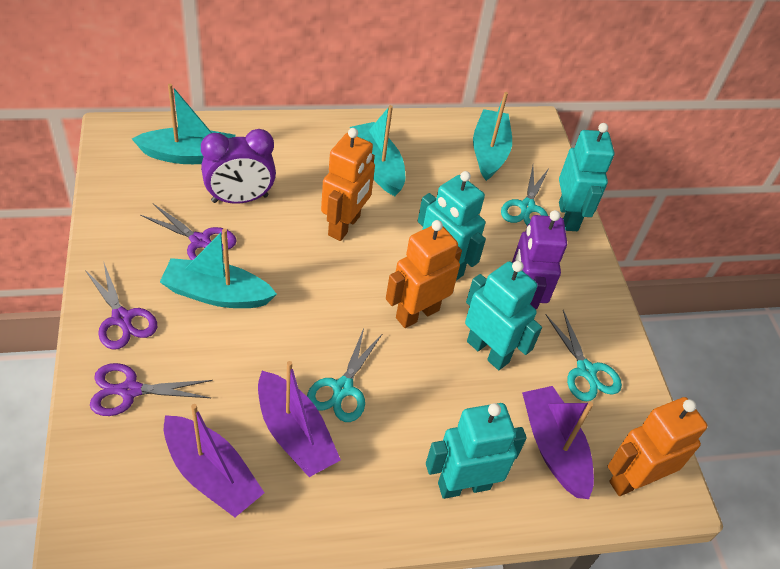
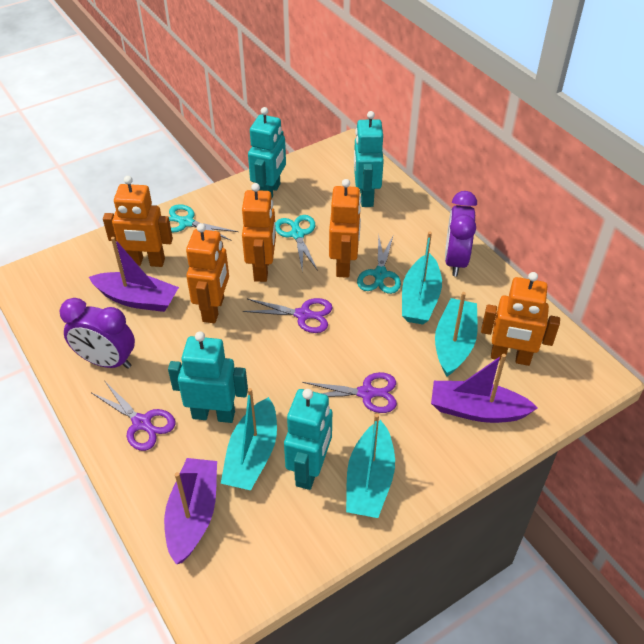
orange robot: 3 -> 5
purple clock: 1 -> 2
purple robot: 1 -> 0

